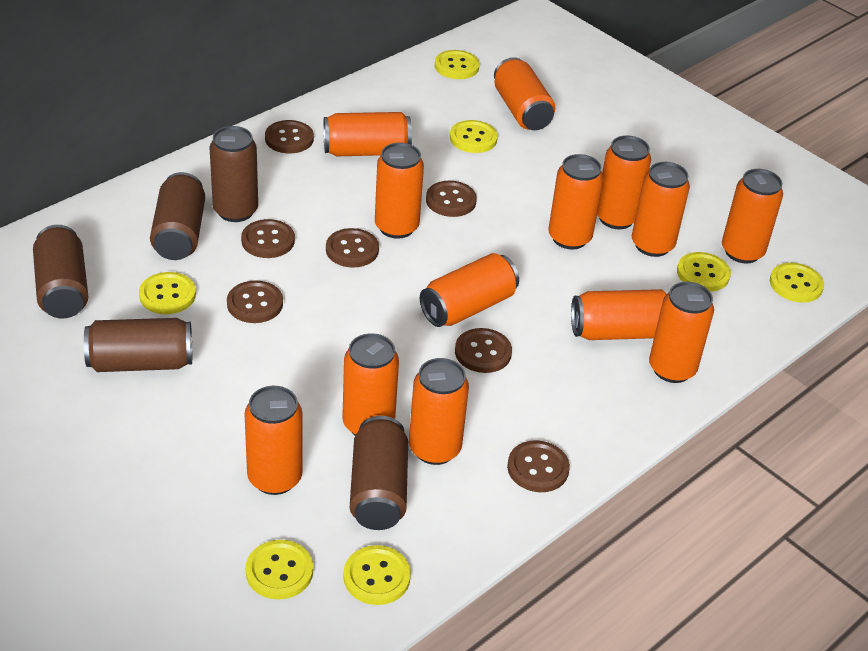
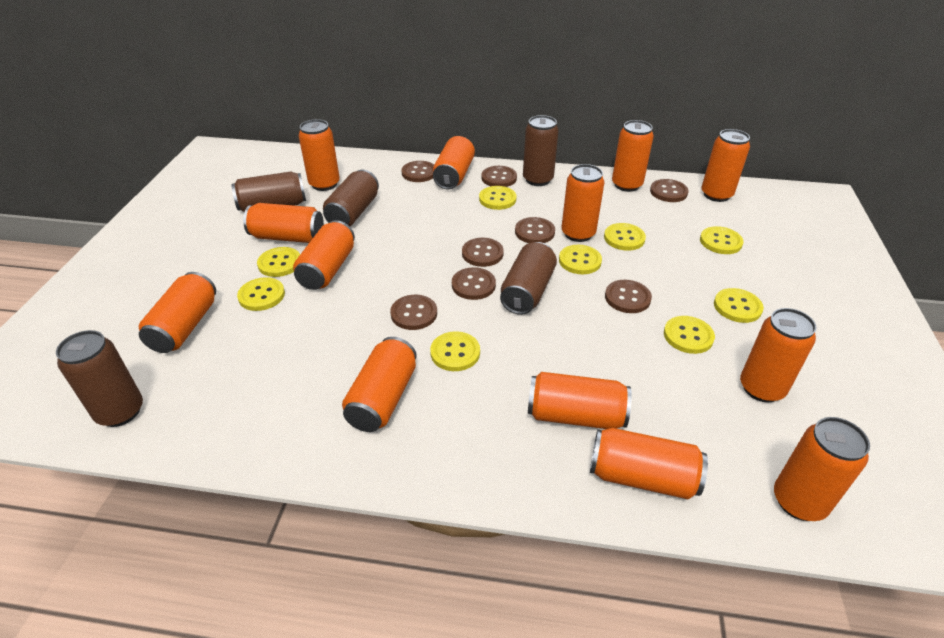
brown button: 7 -> 8
yellow button: 7 -> 9

